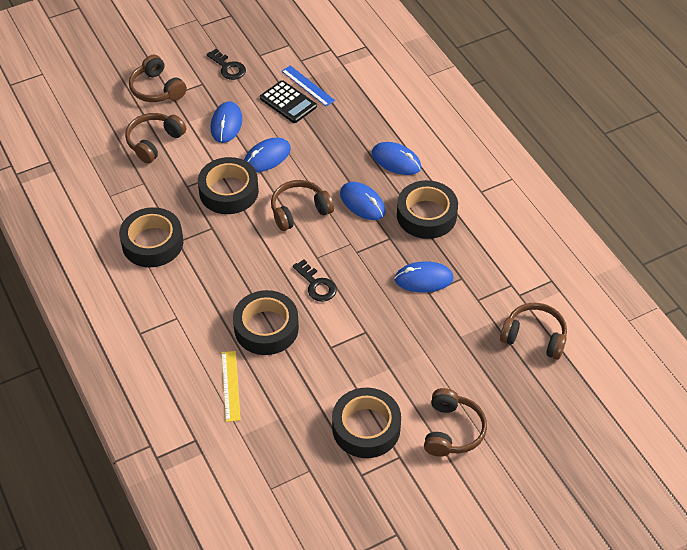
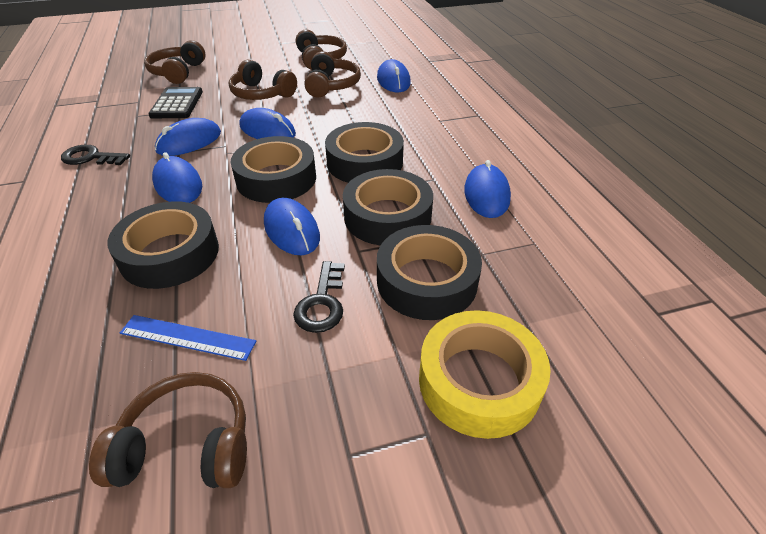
blue mouse: 5 -> 6
yellow ruler: 1 -> 0
yellow tape: 0 -> 1

